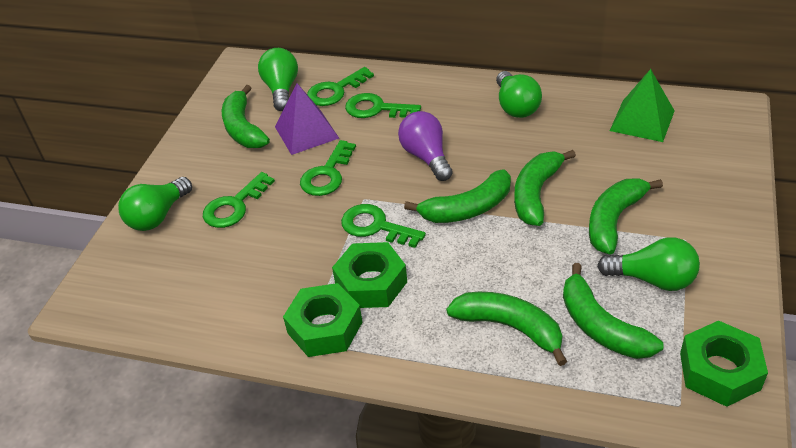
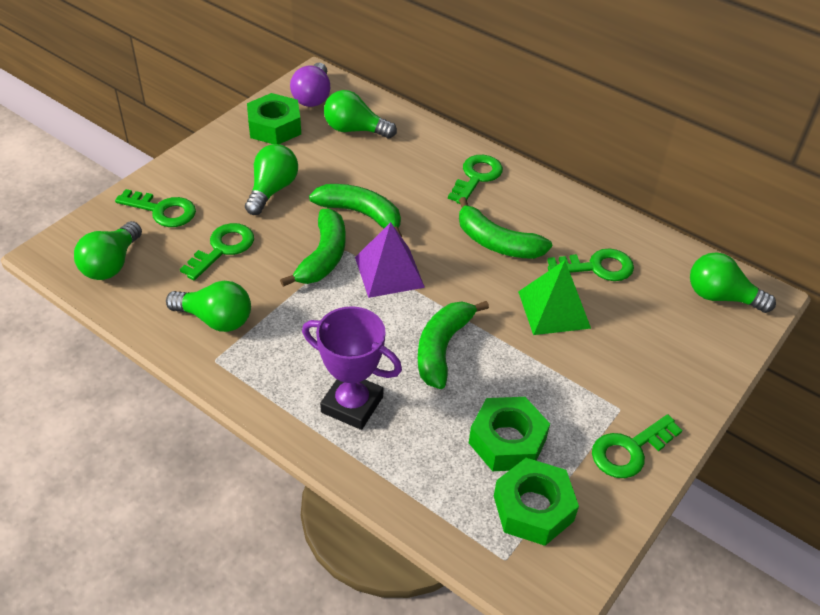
green banana: 6 -> 4
green light bulb: 4 -> 5
purple trophy: 0 -> 1

